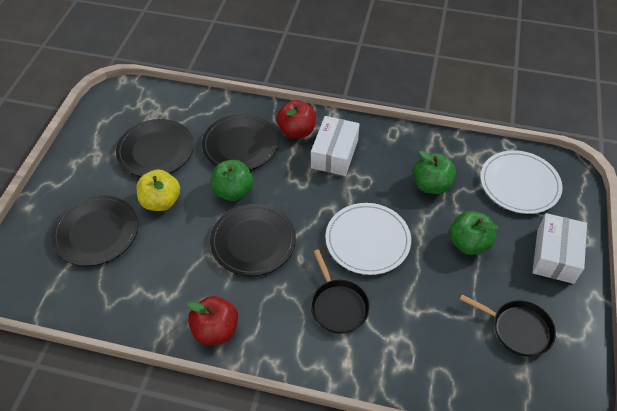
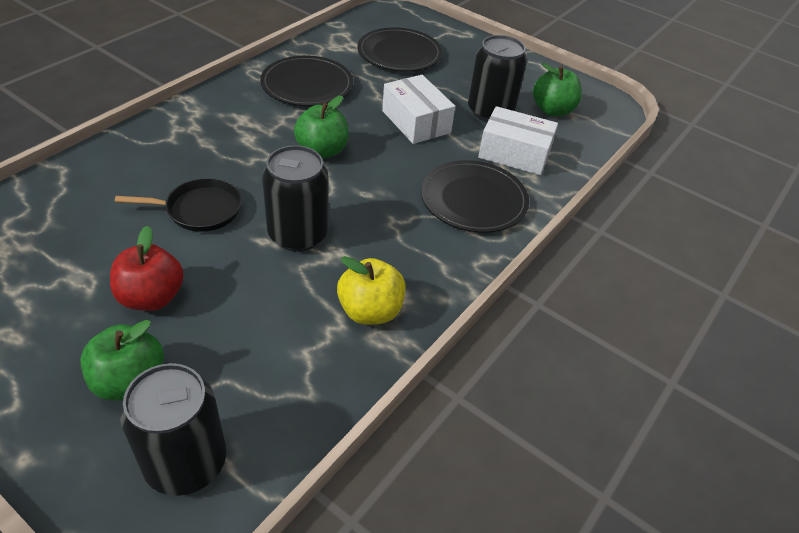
black can: 0 -> 3
black pan: 2 -> 1
black plate: 4 -> 3
red apple: 2 -> 1
white plate: 2 -> 0

